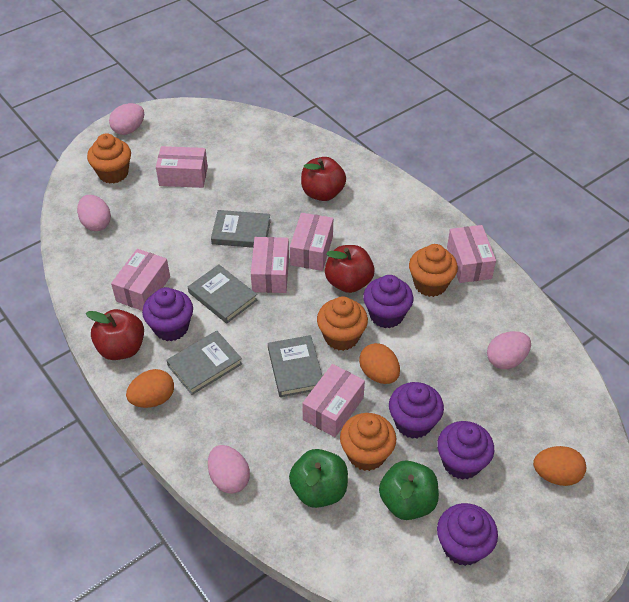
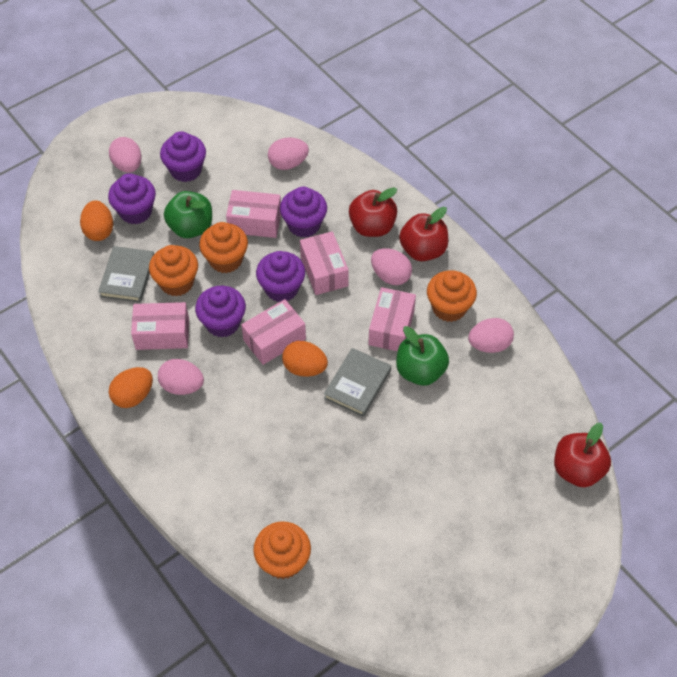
grey book: 4 -> 2
pink box: 6 -> 5
pink egg: 4 -> 5

